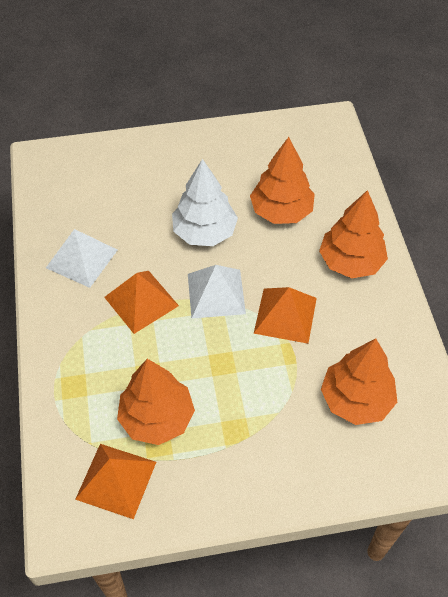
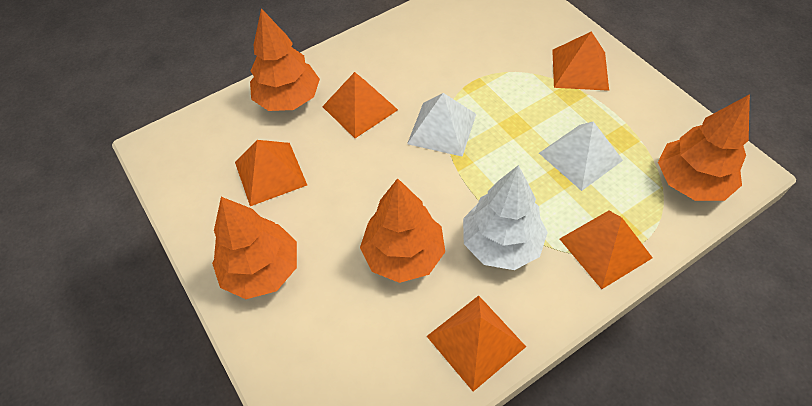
orange pyramid: 3 -> 5

